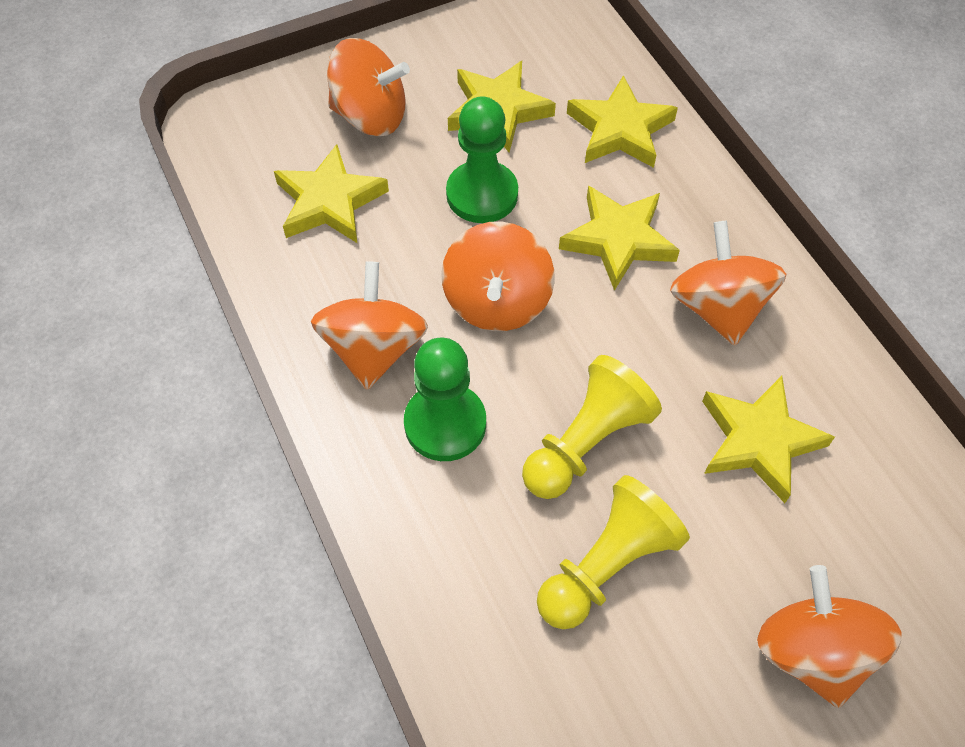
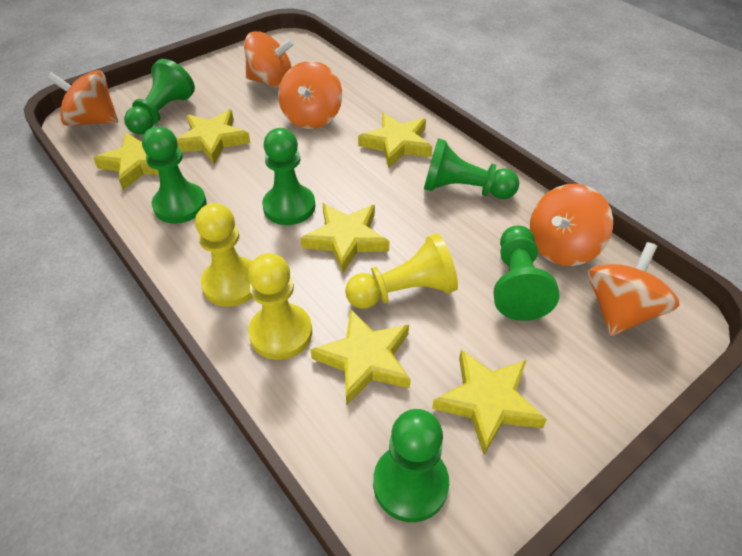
green pawn: 2 -> 6
yellow pawn: 2 -> 3
yellow star: 5 -> 6

